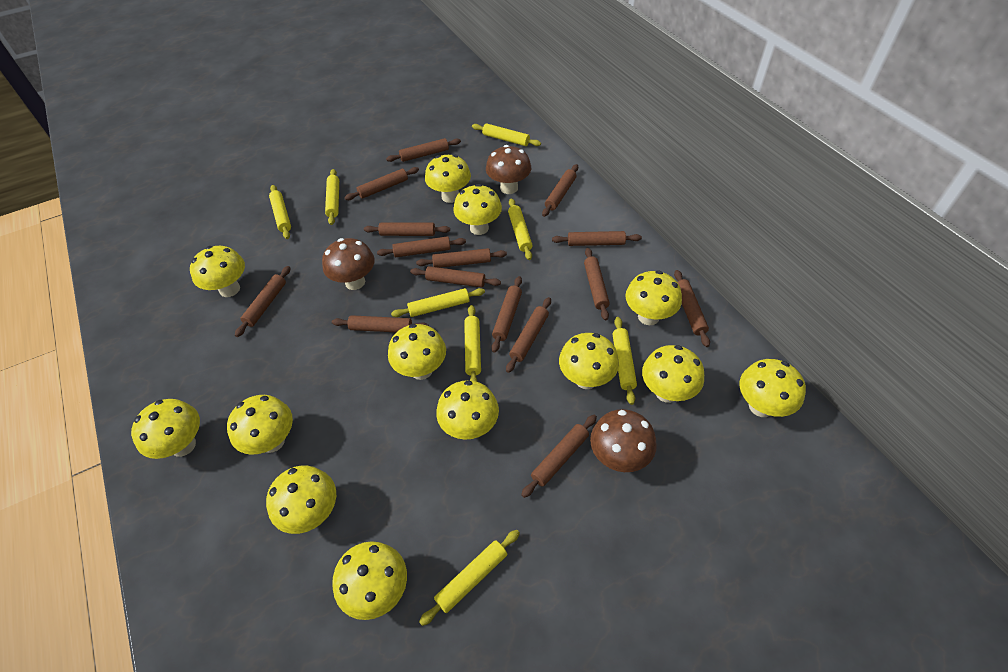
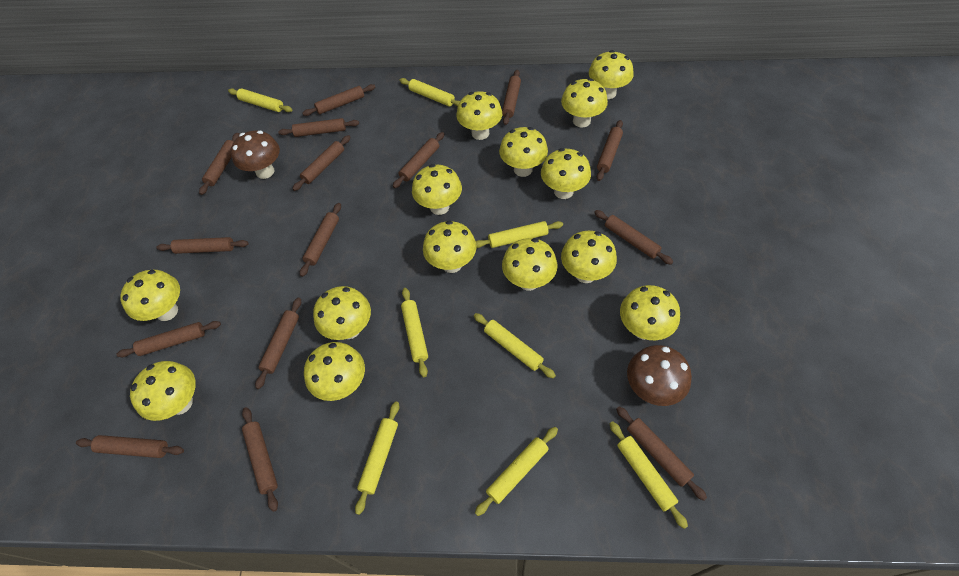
brown mushroom: 3 -> 2
yellow mushroom: 13 -> 14

